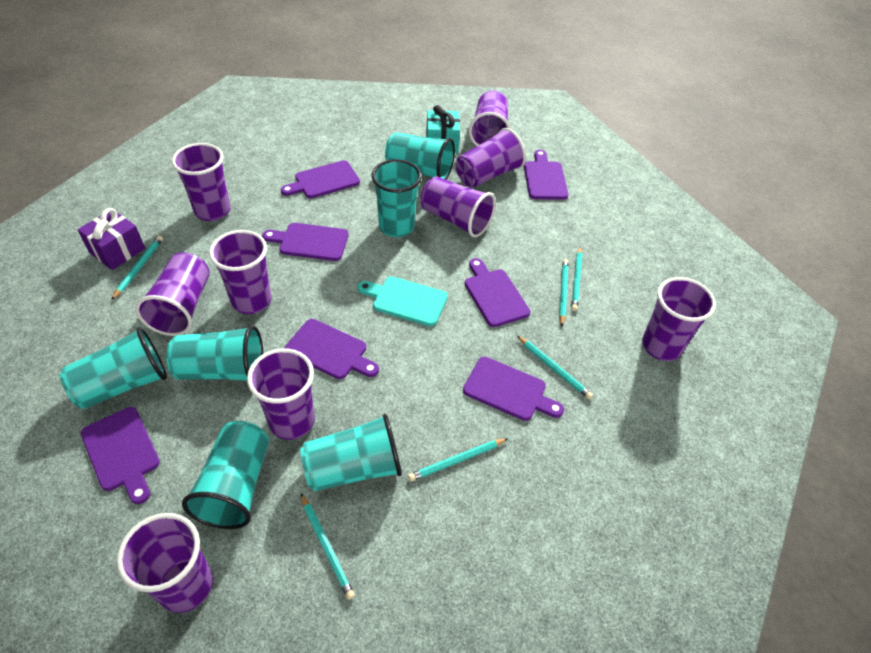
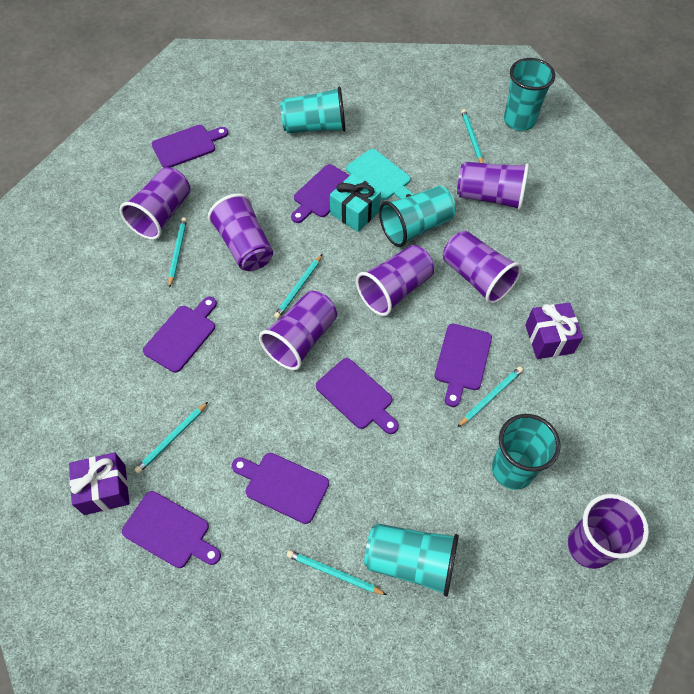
purple cup: 9 -> 7
purple gift: 1 -> 2
turquoise cup: 6 -> 5

